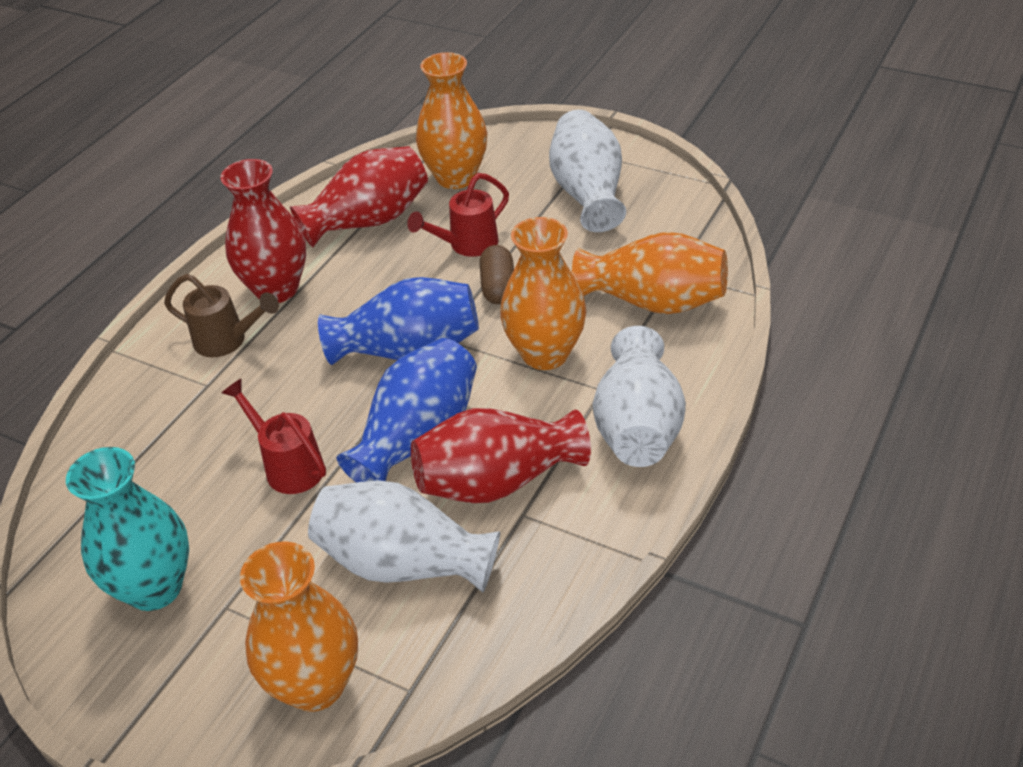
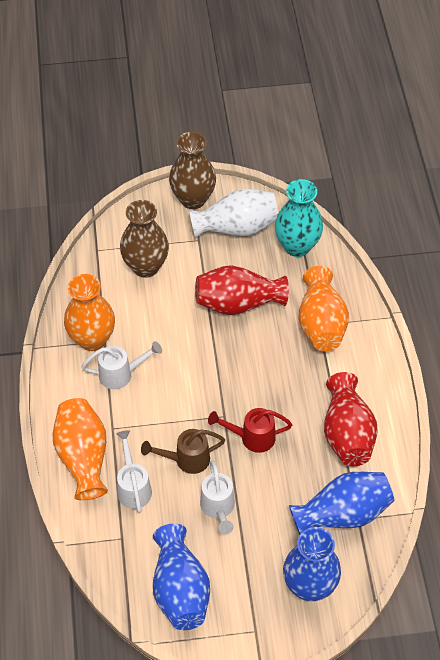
blue vase: 2 -> 3
brown capsule: 1 -> 0
brown vase: 0 -> 2
orange vase: 4 -> 3
red vase: 3 -> 2
red watering can: 2 -> 1
white vase: 3 -> 1
white watering can: 0 -> 3

